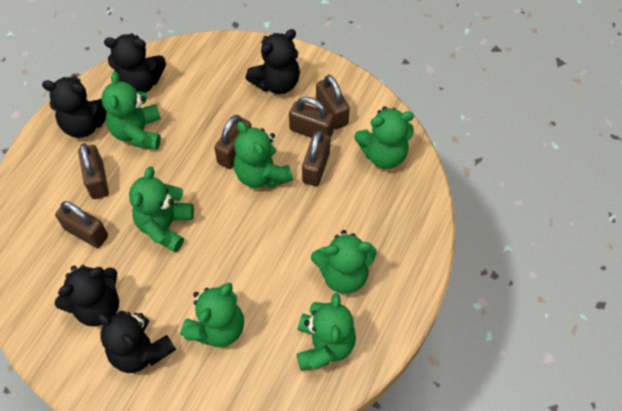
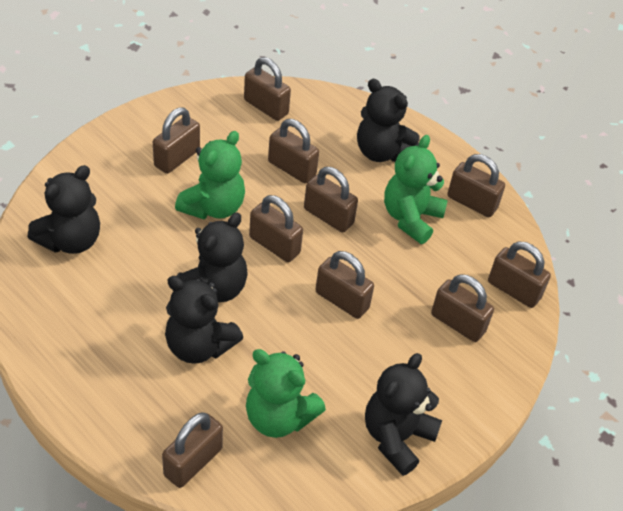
brown padlock: 6 -> 10
green teddy bear: 7 -> 3

